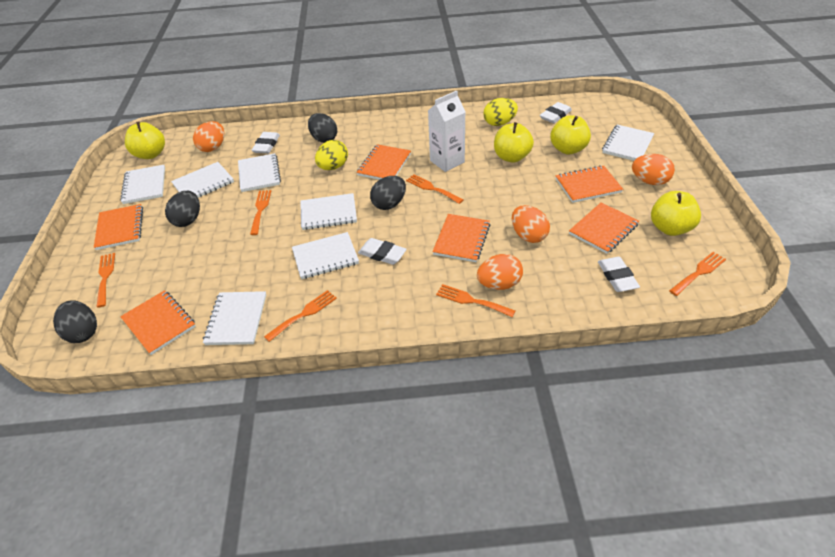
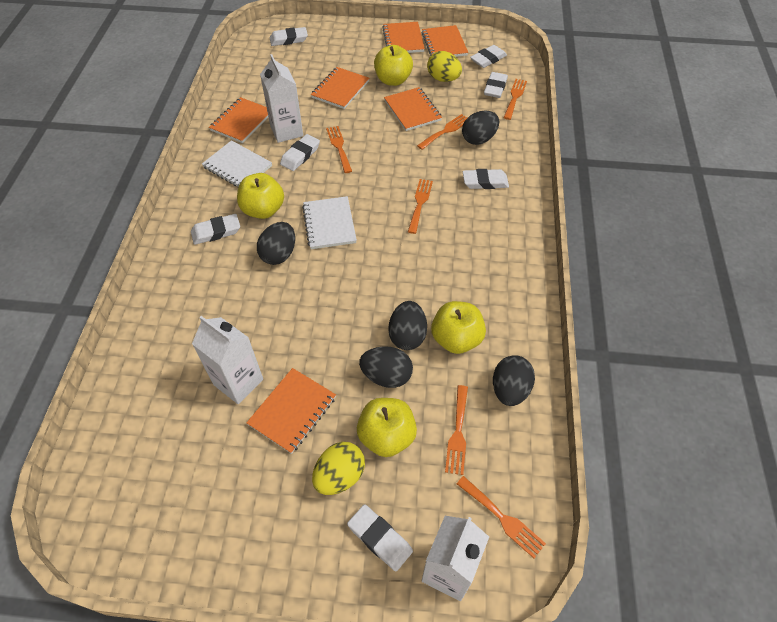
black egg: 4 -> 5
orange egg: 4 -> 0
white carton: 1 -> 3
white eraser: 4 -> 7
white notebook: 7 -> 2

